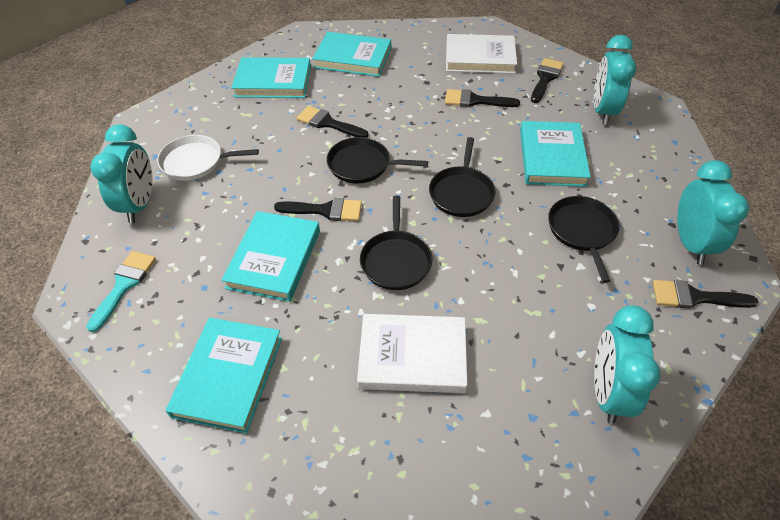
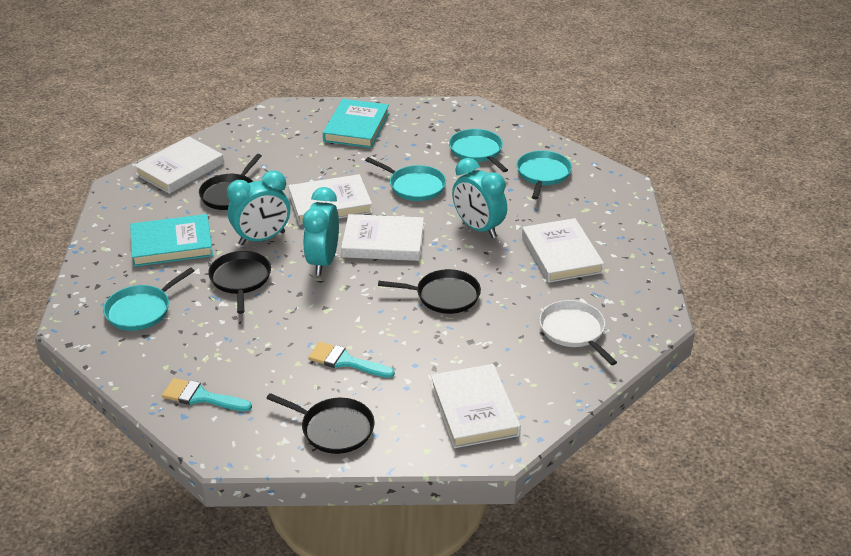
black brush: 5 -> 0
turquoise book: 5 -> 2
turquoise brush: 1 -> 2
turquoise clock: 4 -> 3
turquoise pan: 0 -> 4
white book: 2 -> 5

